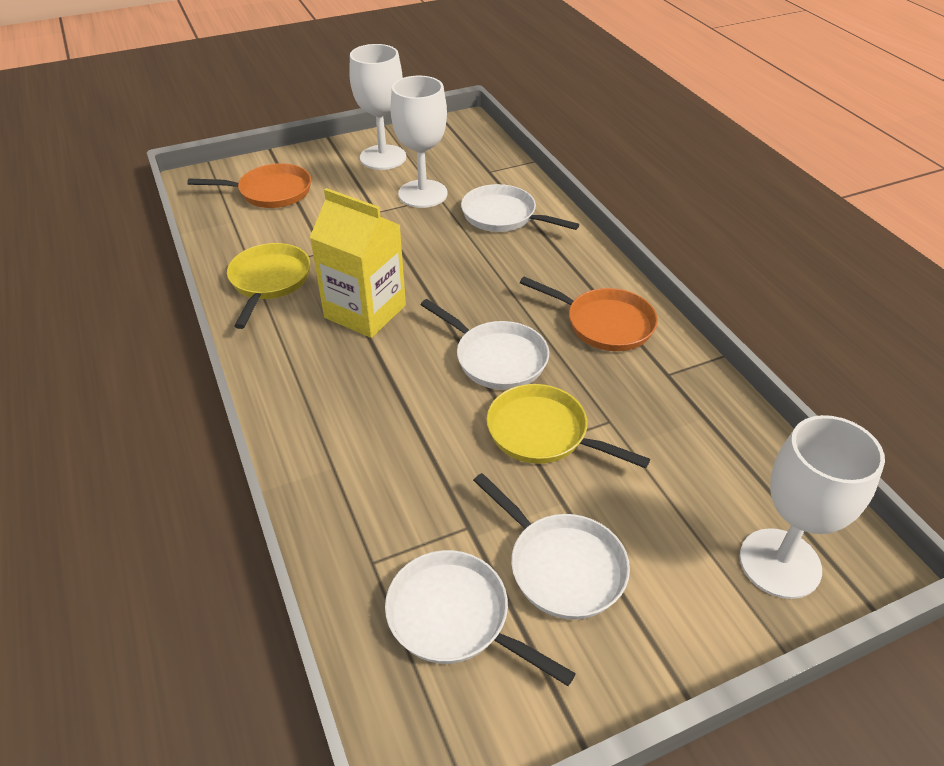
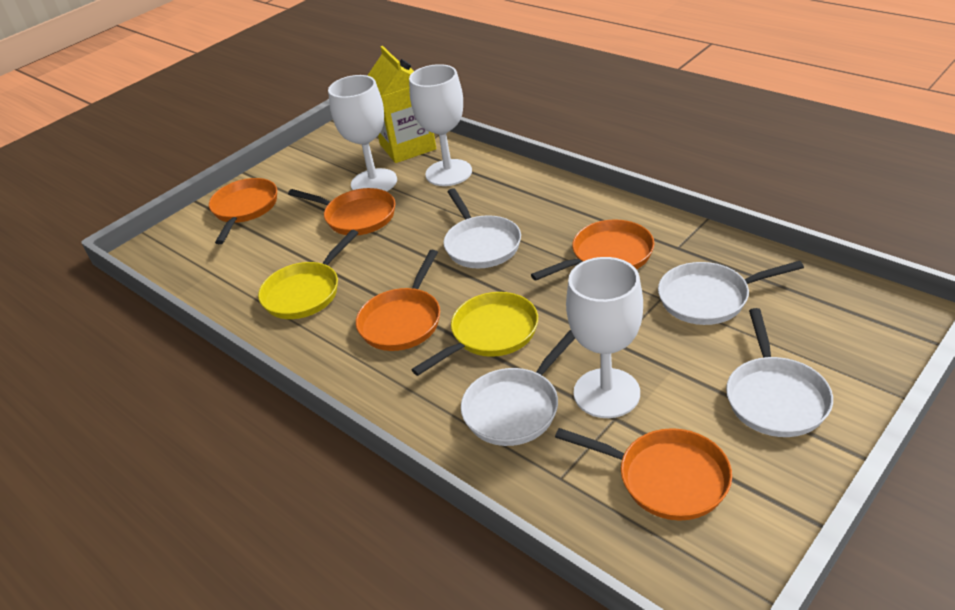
orange pan: 2 -> 5

